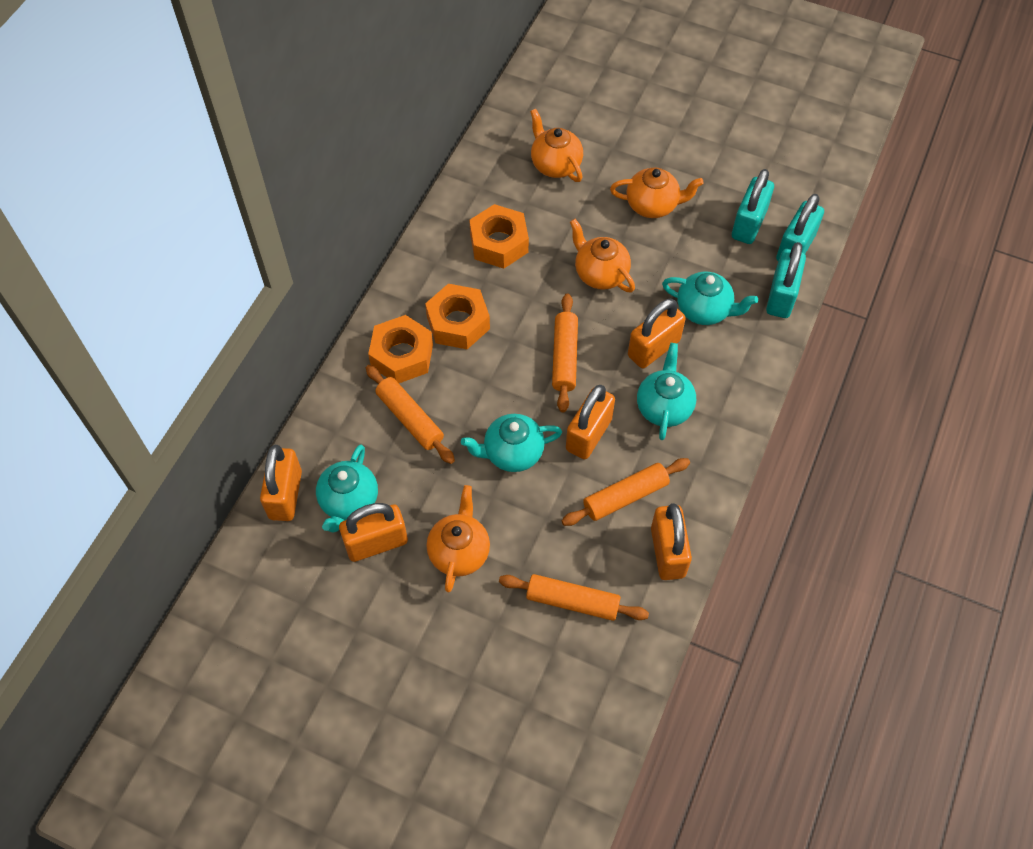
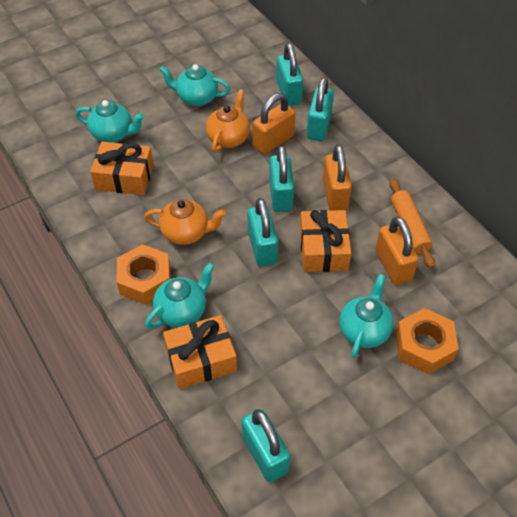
orange gift: 0 -> 3
orange nut: 3 -> 2
orange padlock: 5 -> 3
orange rolling pin: 4 -> 1
orange teapot: 4 -> 2
turquoise padlock: 3 -> 5

